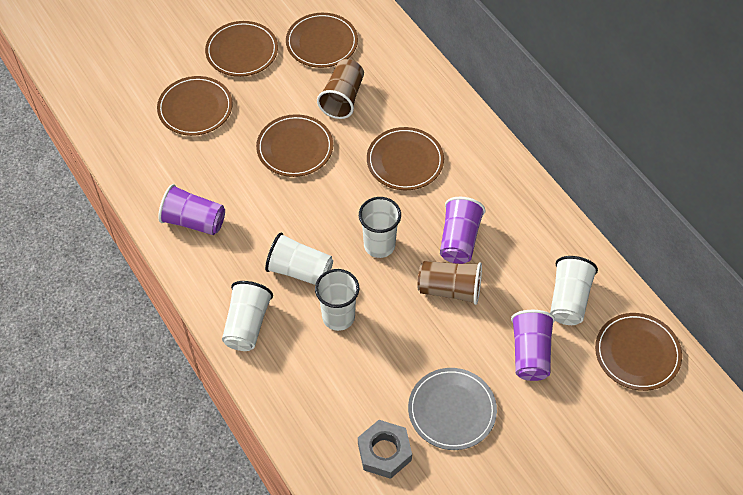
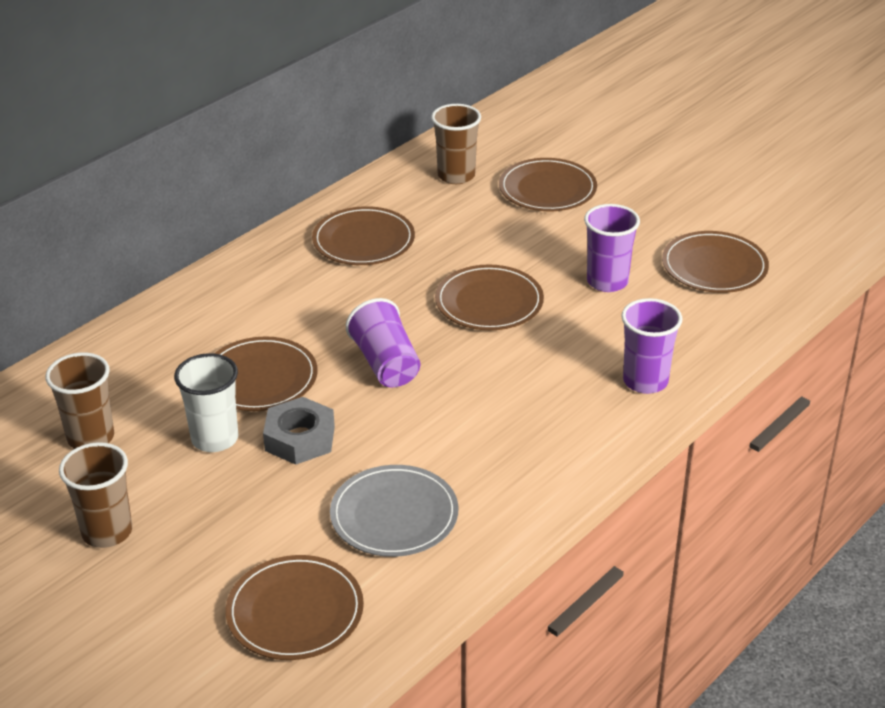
brown cup: 2 -> 3
white cup: 5 -> 1

